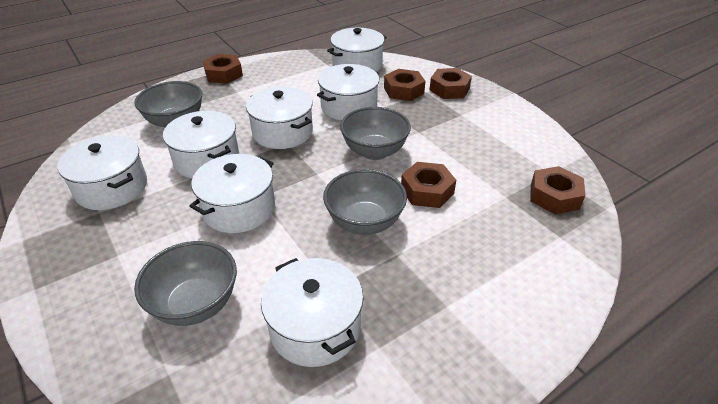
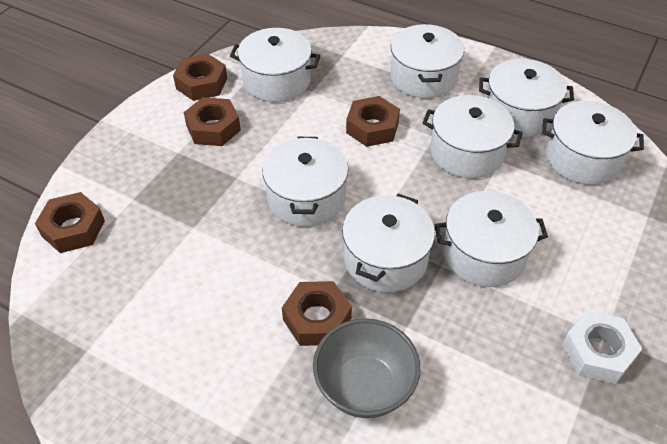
grey bowl: 4 -> 1
white nut: 0 -> 1
white pot: 7 -> 8

